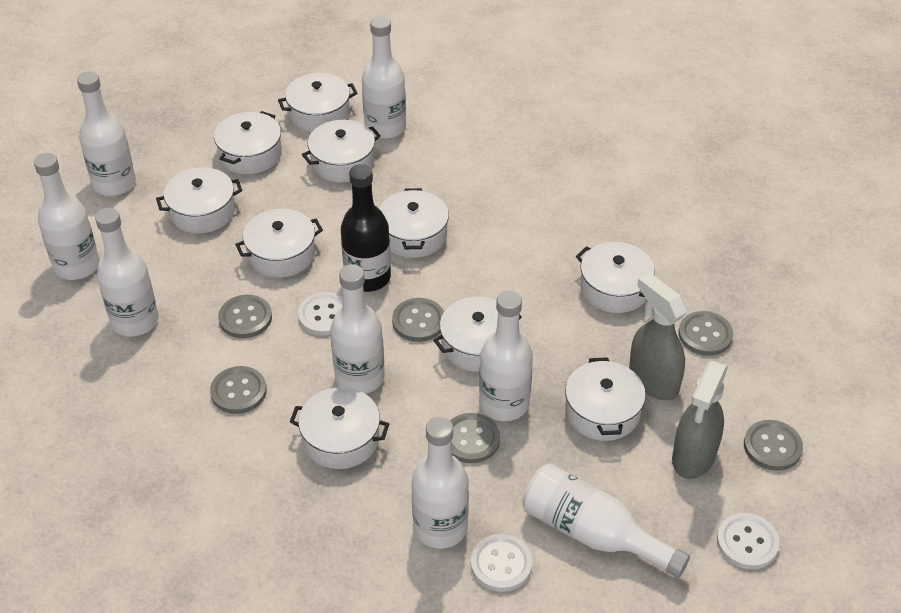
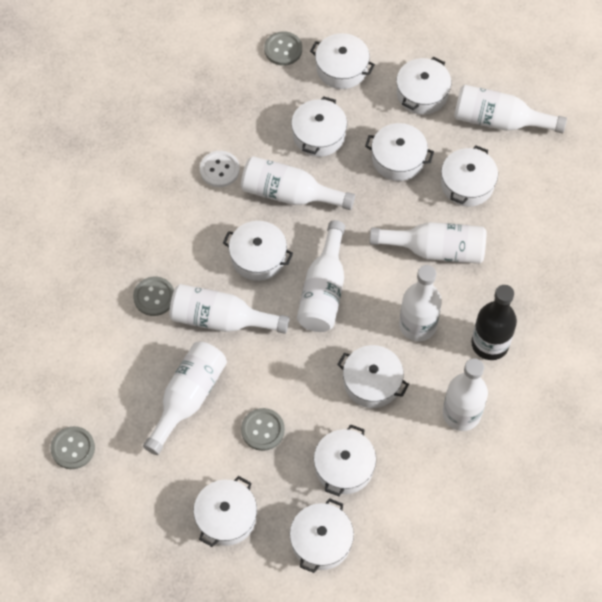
grey button: 6 -> 4
grey spray bottle: 2 -> 0
white button: 3 -> 1

